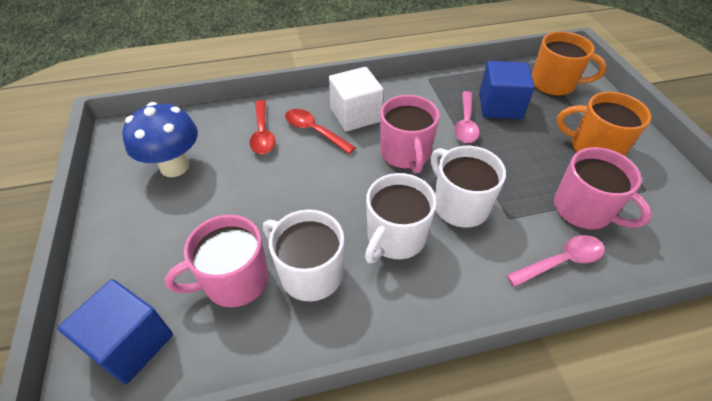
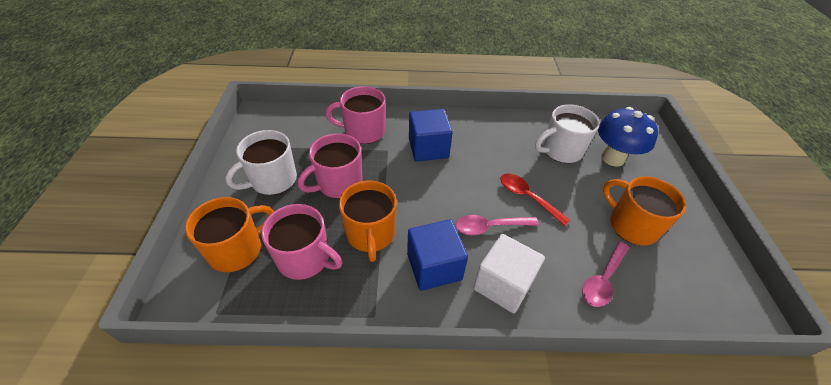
orange mug: 2 -> 3
red spoon: 2 -> 1
white mug: 3 -> 2

